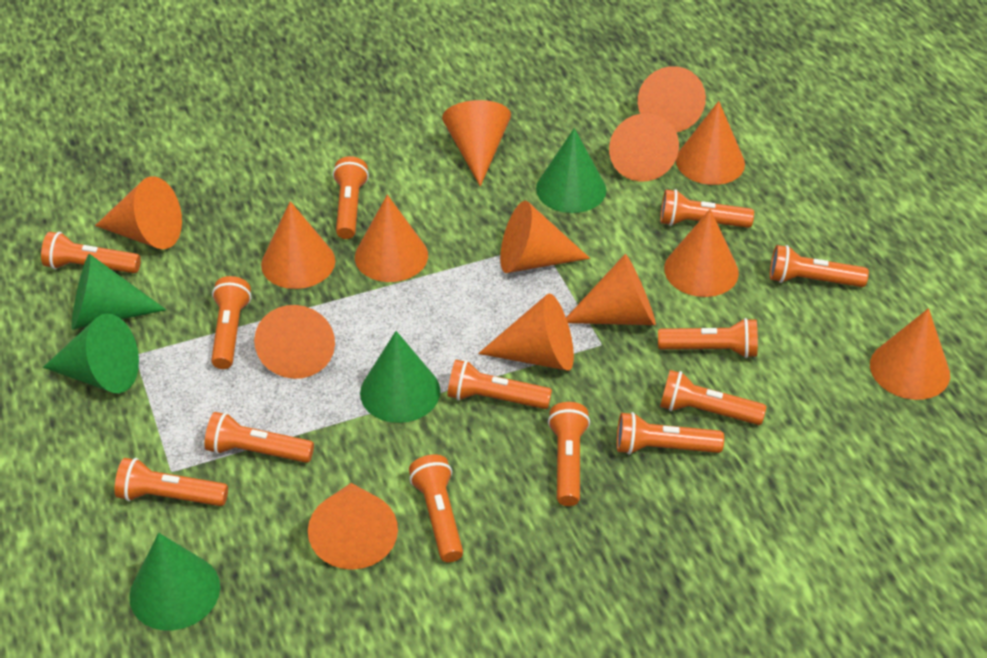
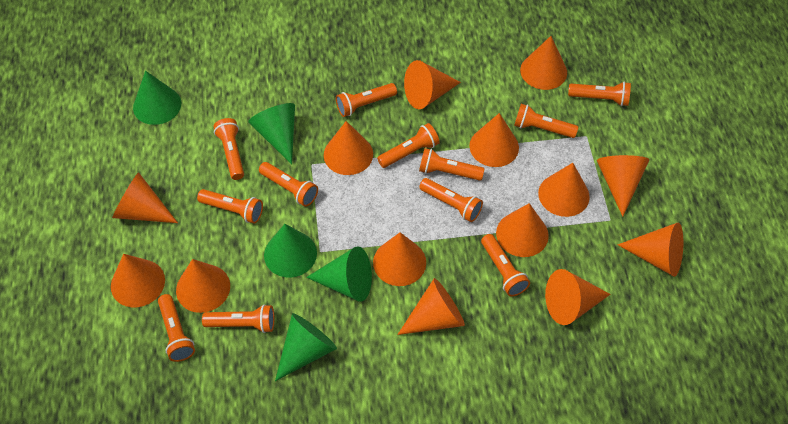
orange flashlight: 13 -> 12

